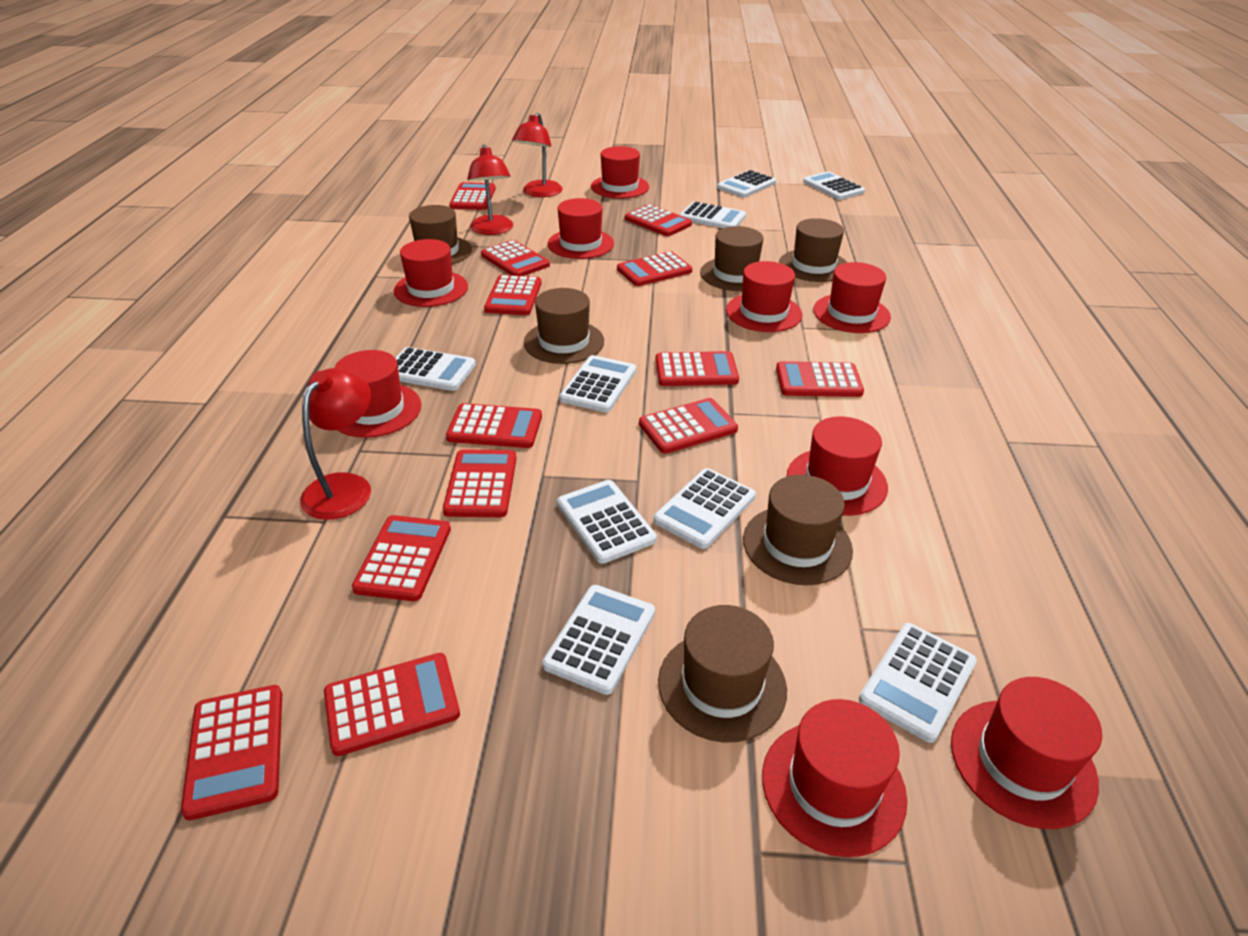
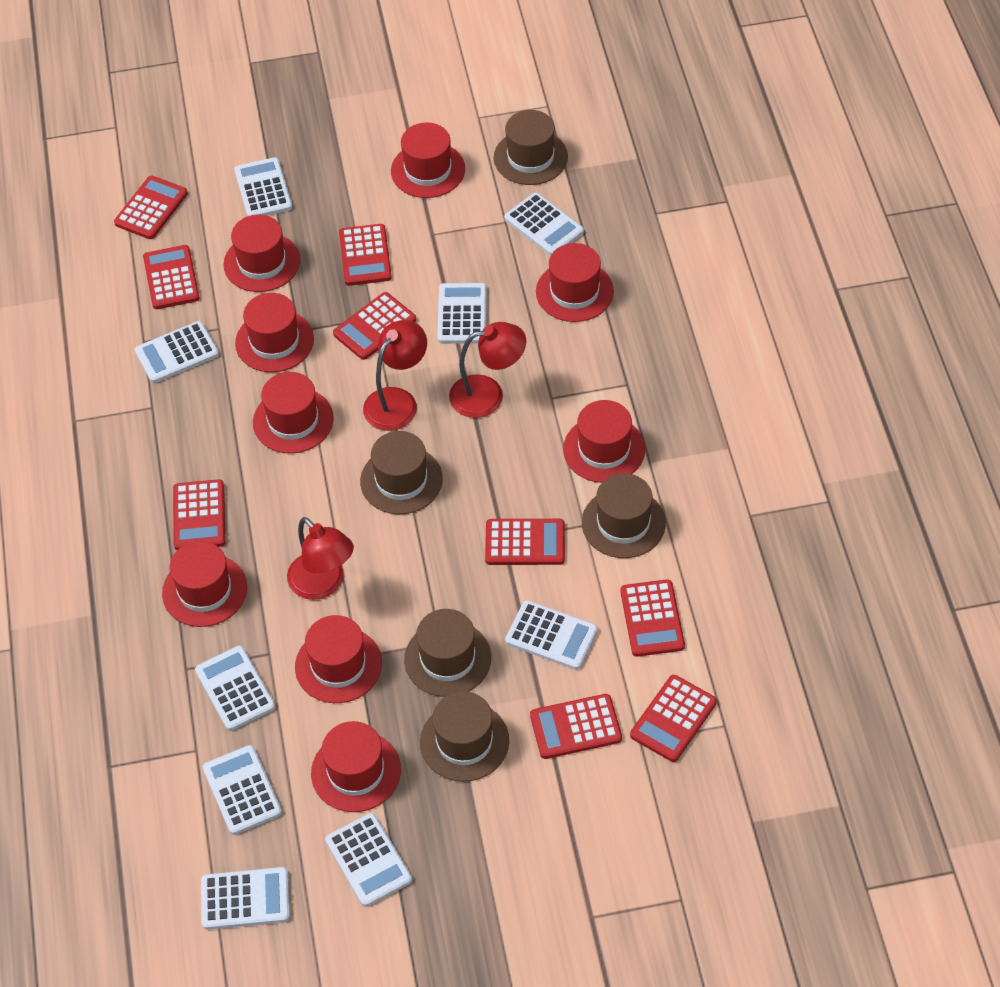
brown hat: 6 -> 5
red calculator: 13 -> 9

